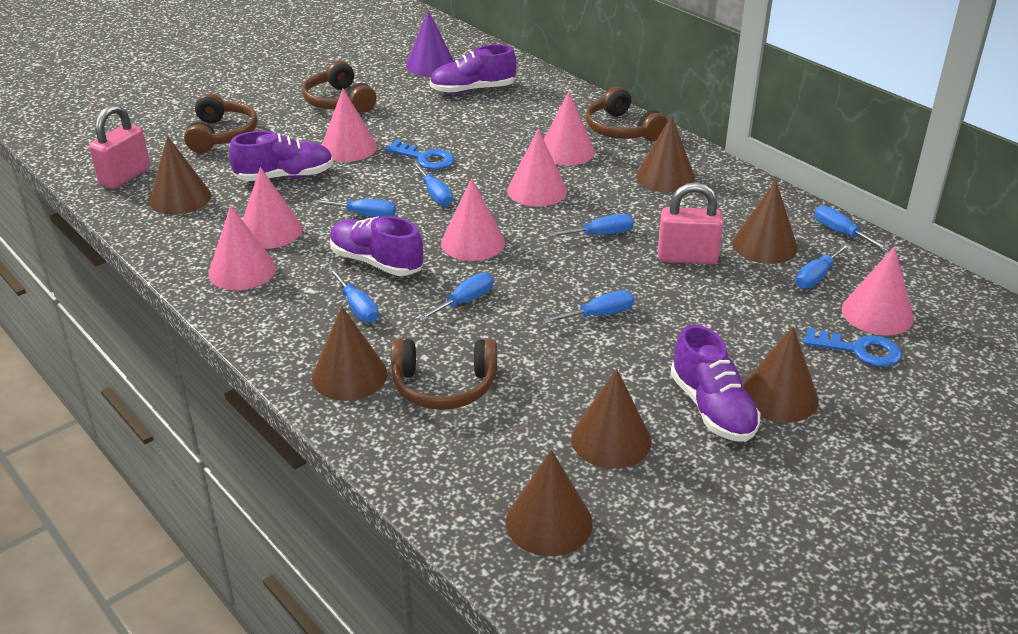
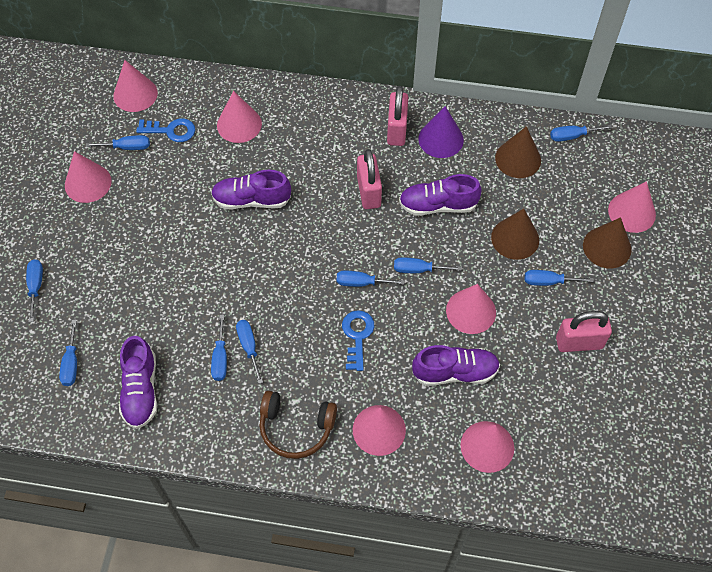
blue screwdriver: 8 -> 9
brown cone: 7 -> 3
brown headphones: 4 -> 1
pink padlock: 2 -> 3

